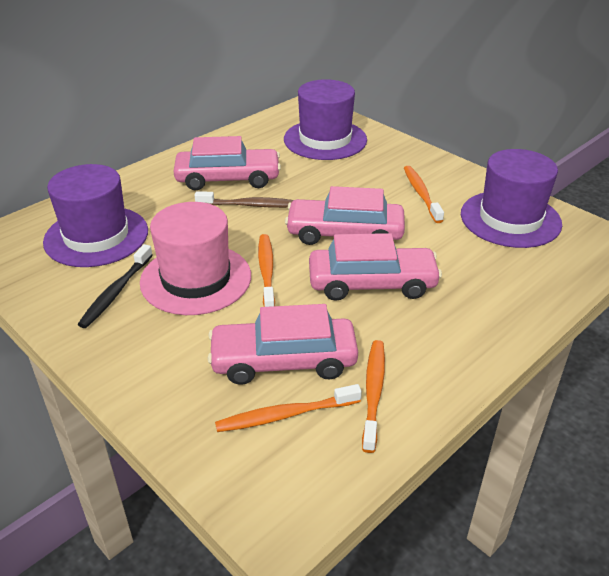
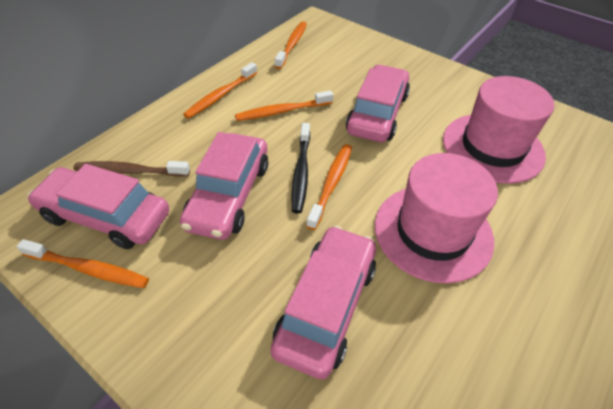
orange toothbrush: 4 -> 5
pink hat: 1 -> 2
purple hat: 3 -> 0

